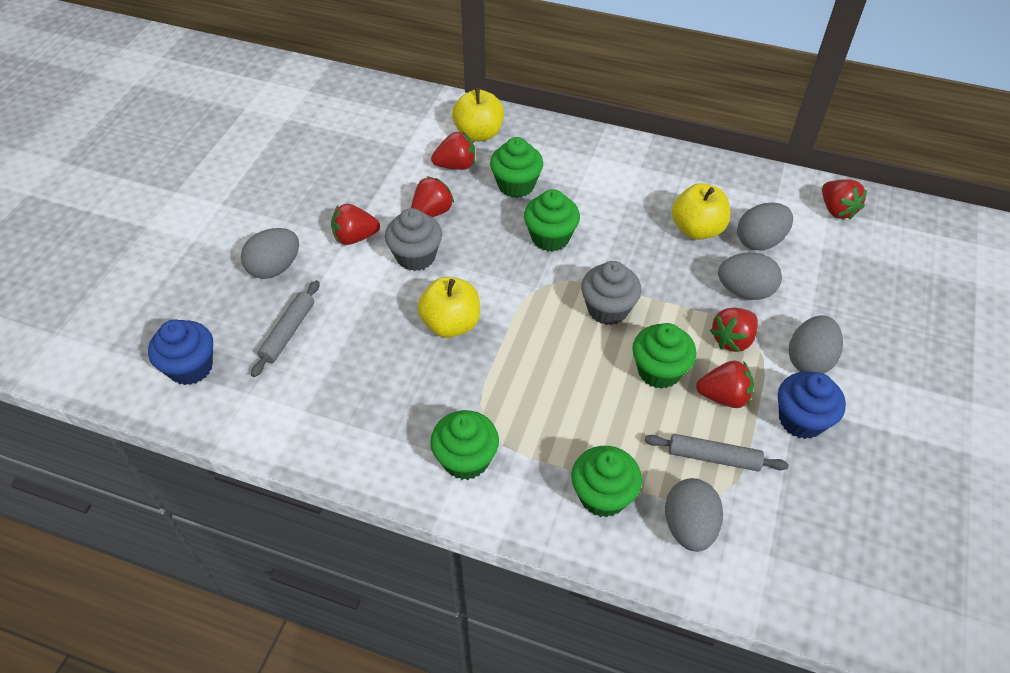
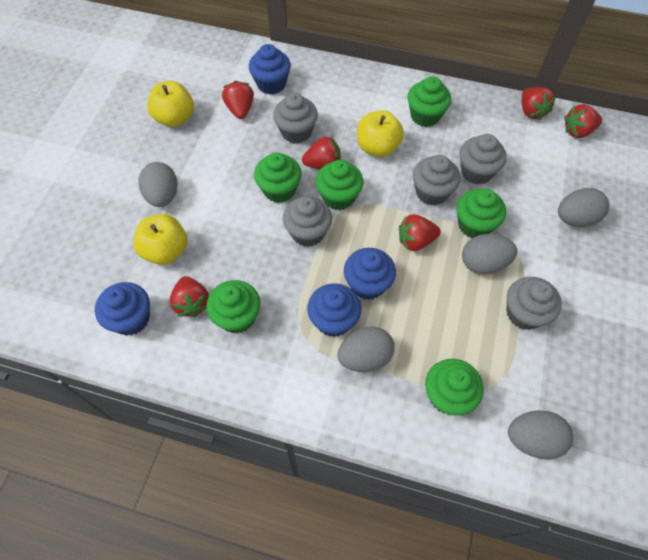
blue cupcake: 2 -> 4
green cupcake: 5 -> 6
grey cupcake: 2 -> 5
grey rolling pin: 2 -> 0

